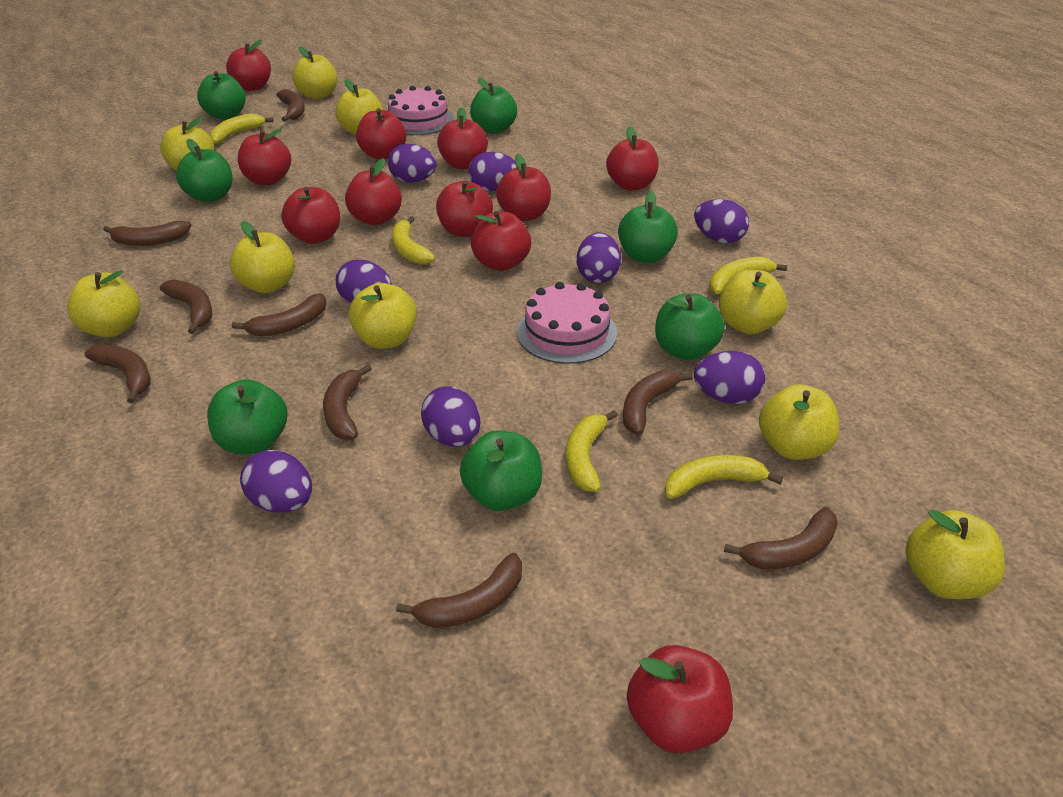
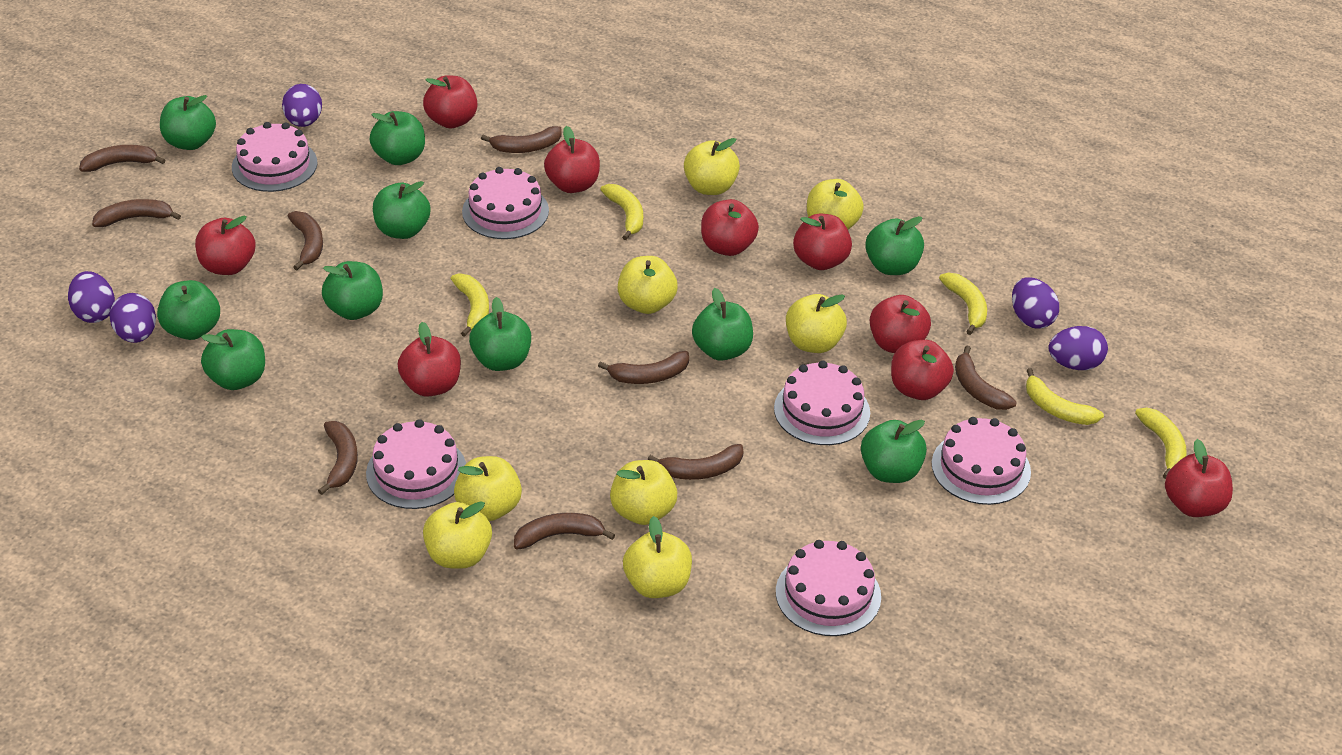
green apple: 7 -> 10
pink cake: 2 -> 6
purple egg: 8 -> 5
red apple: 11 -> 9
yellow apple: 9 -> 8

